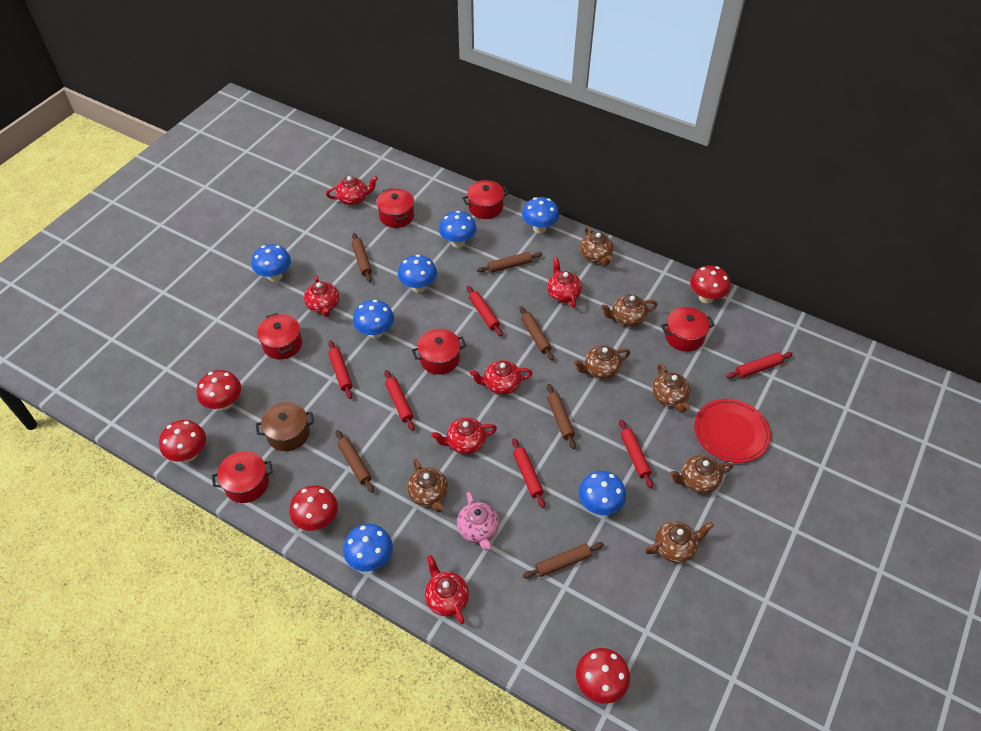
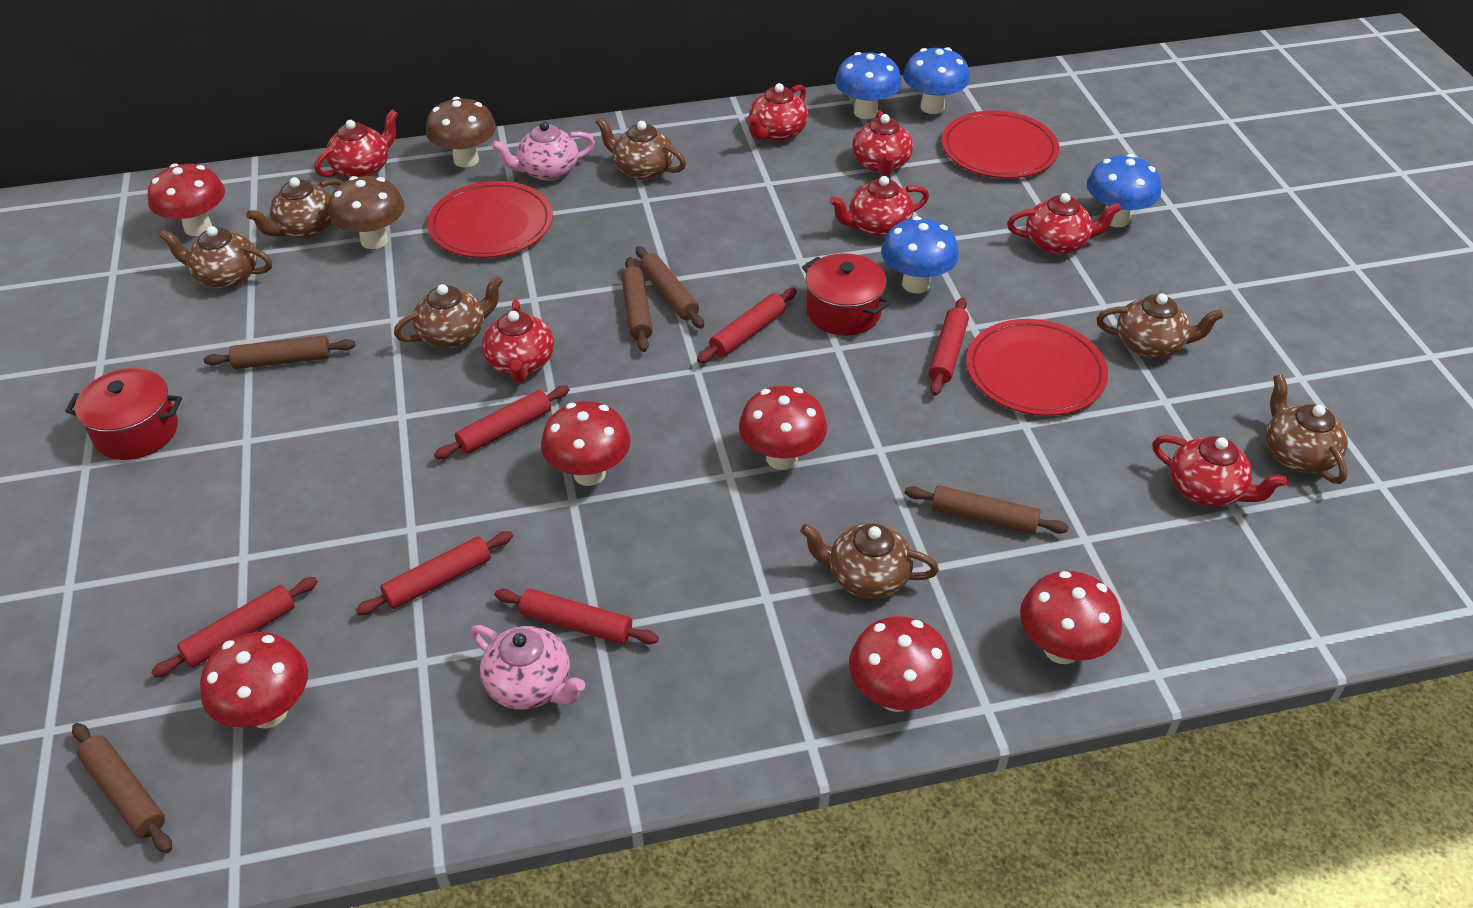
blue mushroom: 7 -> 4
brown mushroom: 0 -> 2
brown pot: 1 -> 0
brown rolling pin: 6 -> 5
pink teapot: 1 -> 2
red mushroom: 5 -> 6
red plate: 1 -> 3
red pot: 6 -> 2
red teapot: 6 -> 7

